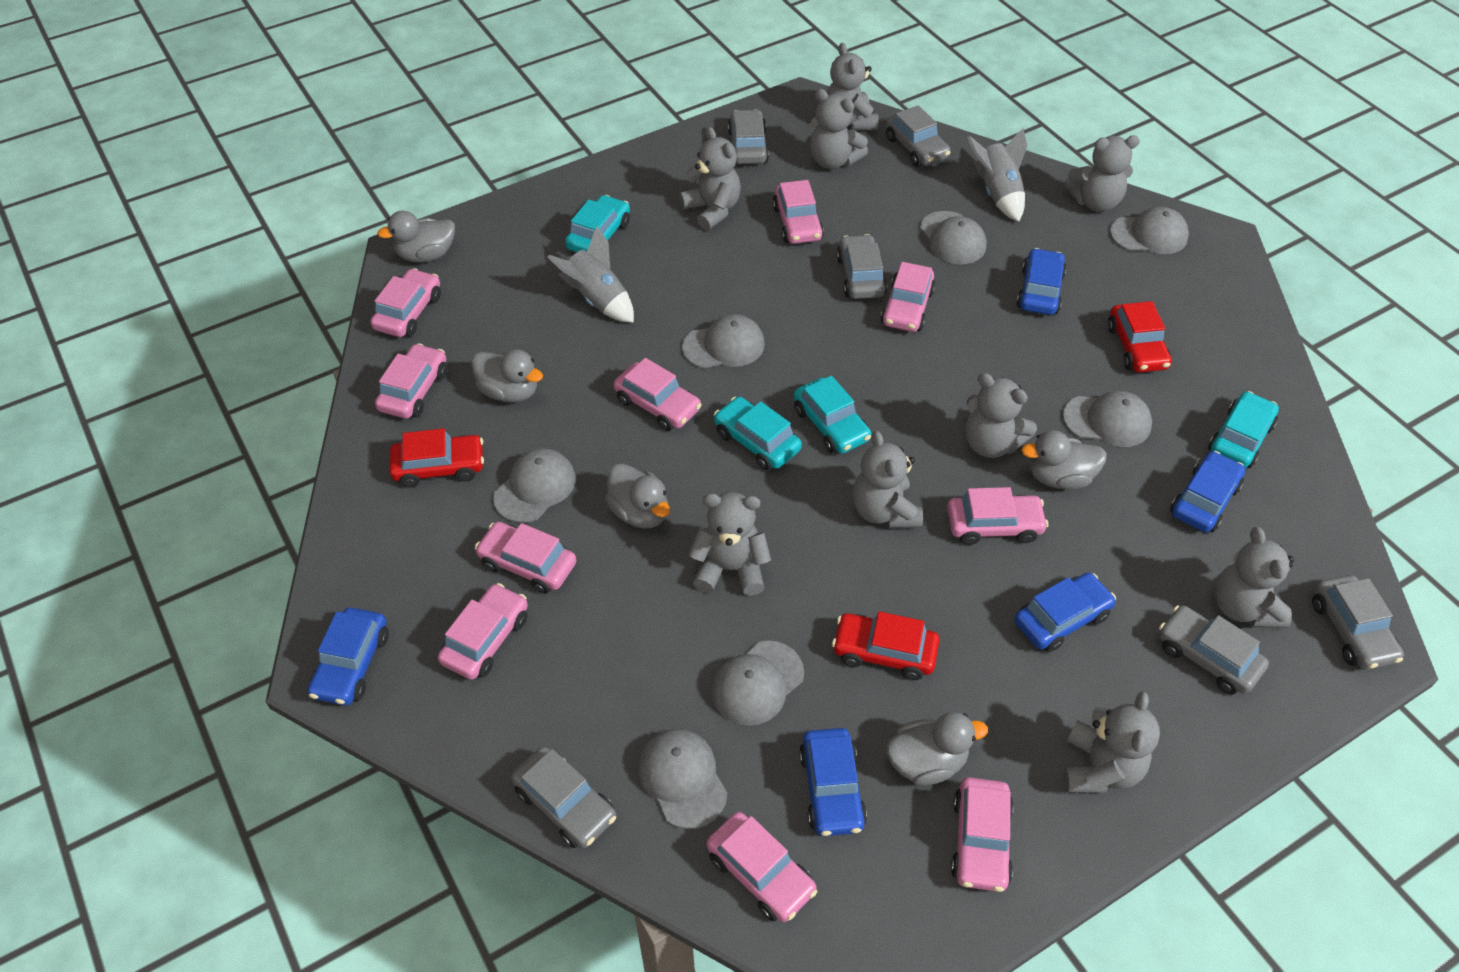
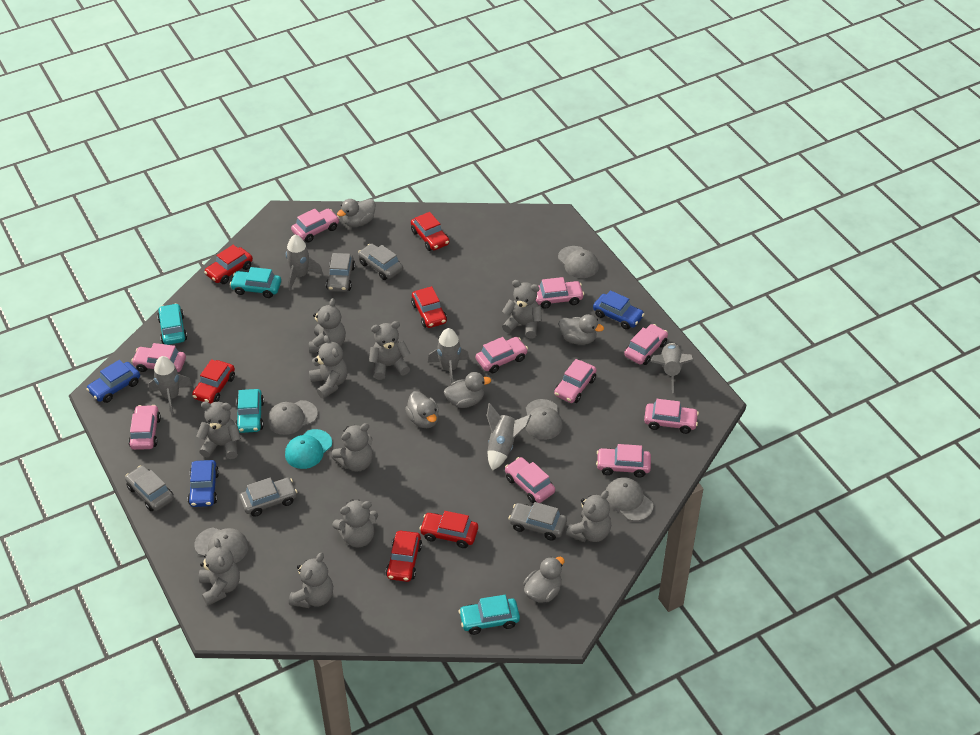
blue car: 5 -> 3
grey cap: 7 -> 5
grey car: 6 -> 5
grey rocket: 2 -> 5
grey teddy bear: 9 -> 10
red car: 3 -> 6
turquoise cap: 0 -> 1

